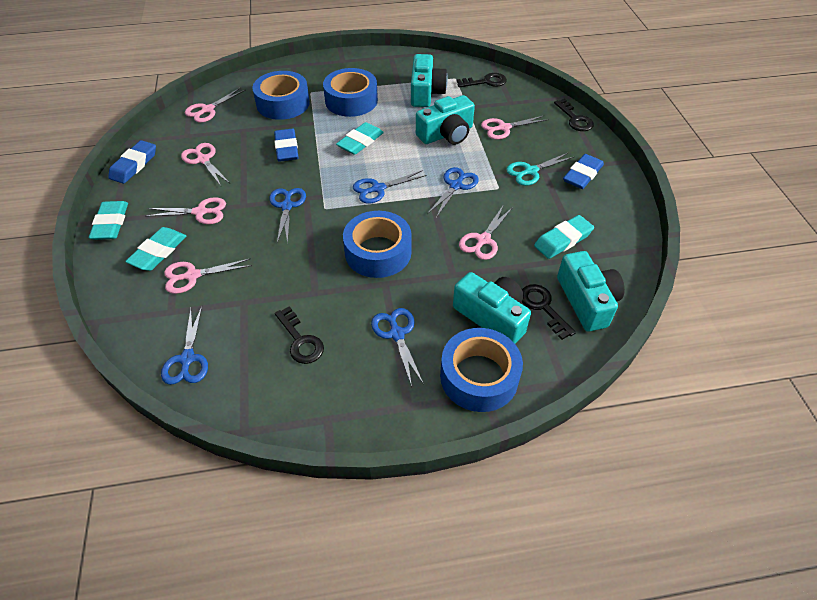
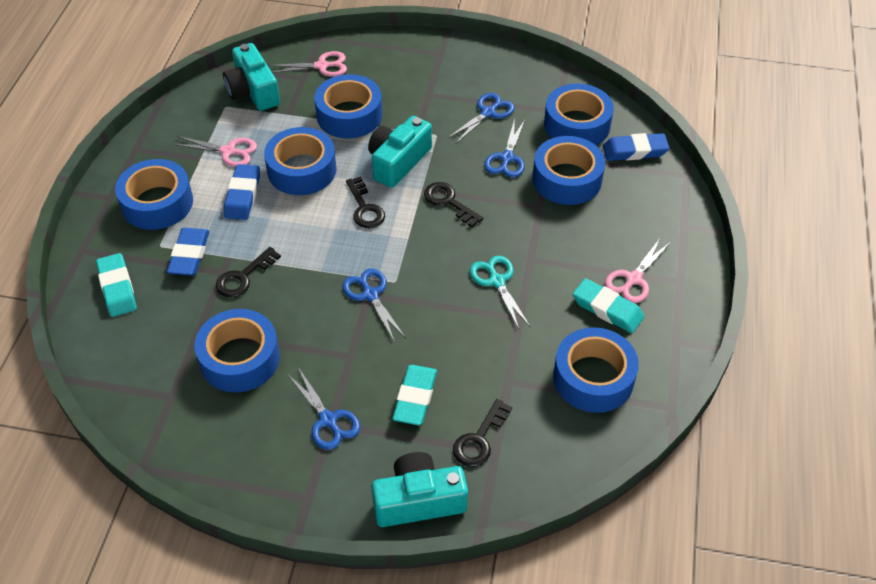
blue scissors: 5 -> 4
blue tape: 4 -> 7
pink scissors: 6 -> 3
turquoise camera: 4 -> 3
turquoise eraser: 4 -> 3

